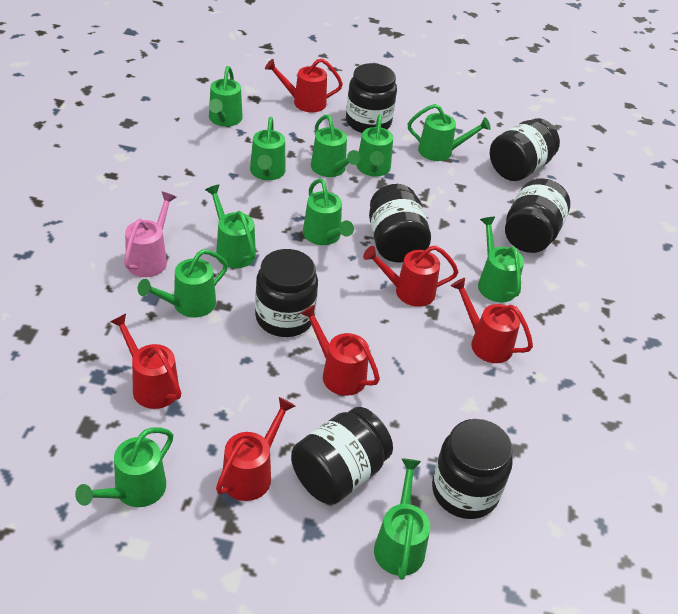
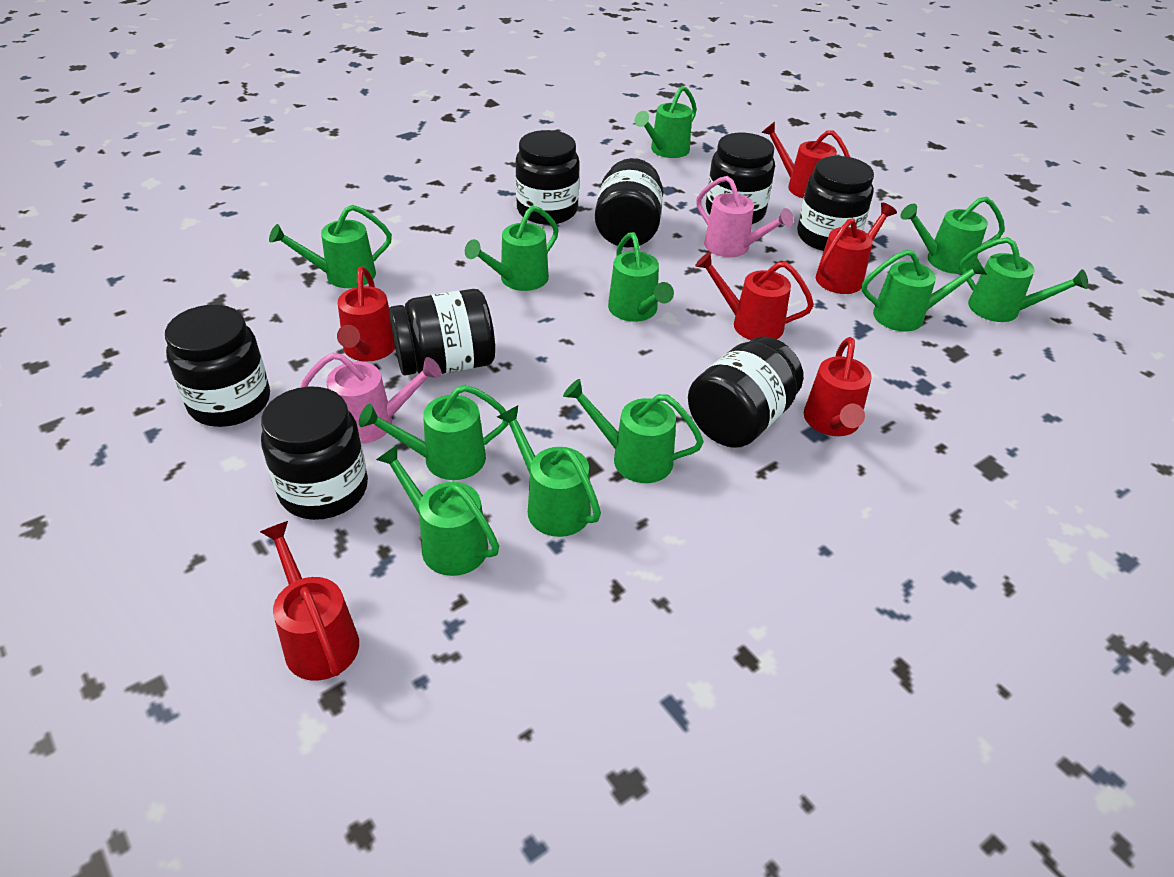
black jar: 7 -> 8
pink watering can: 1 -> 2

